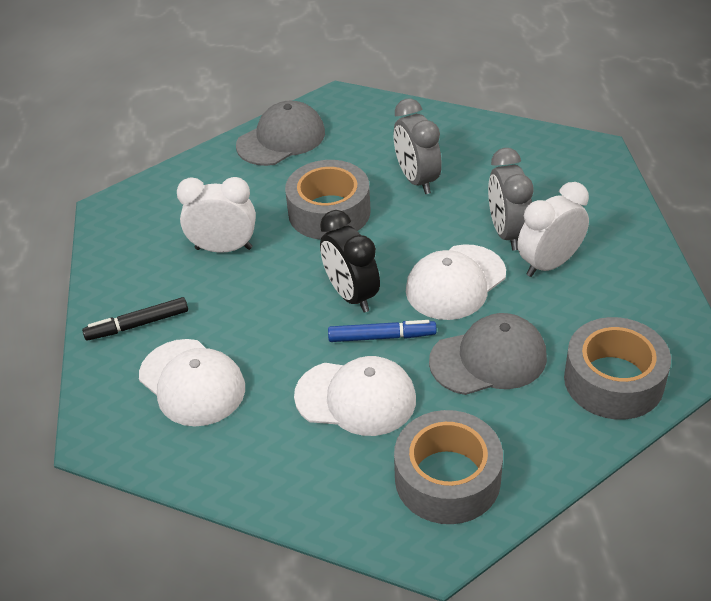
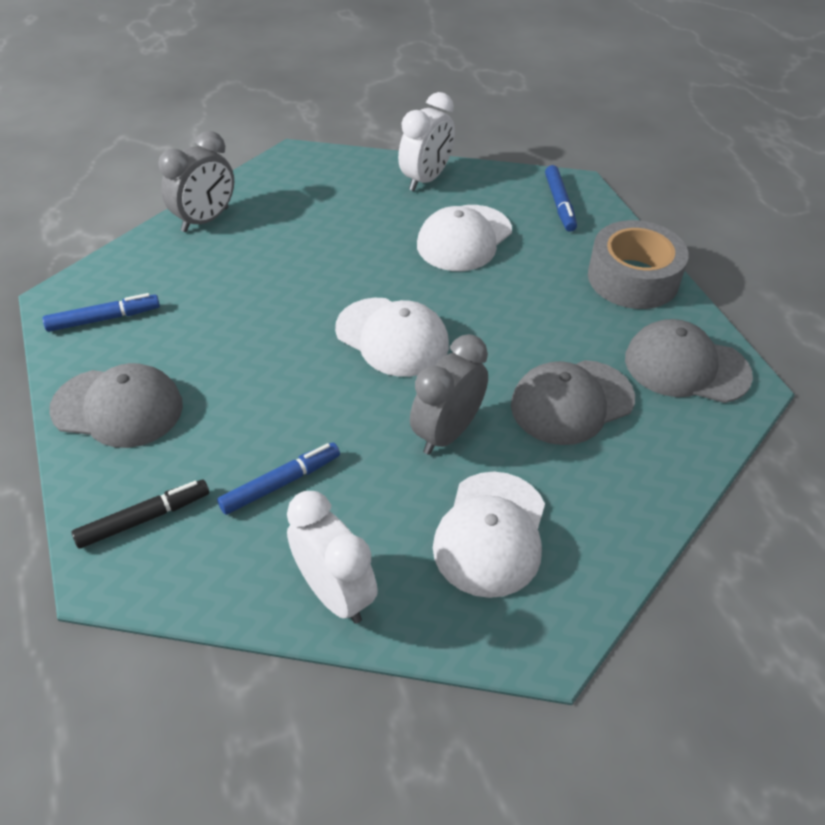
black clock: 1 -> 0
blue marker: 1 -> 3
grey cap: 2 -> 3
grey tape: 3 -> 1

